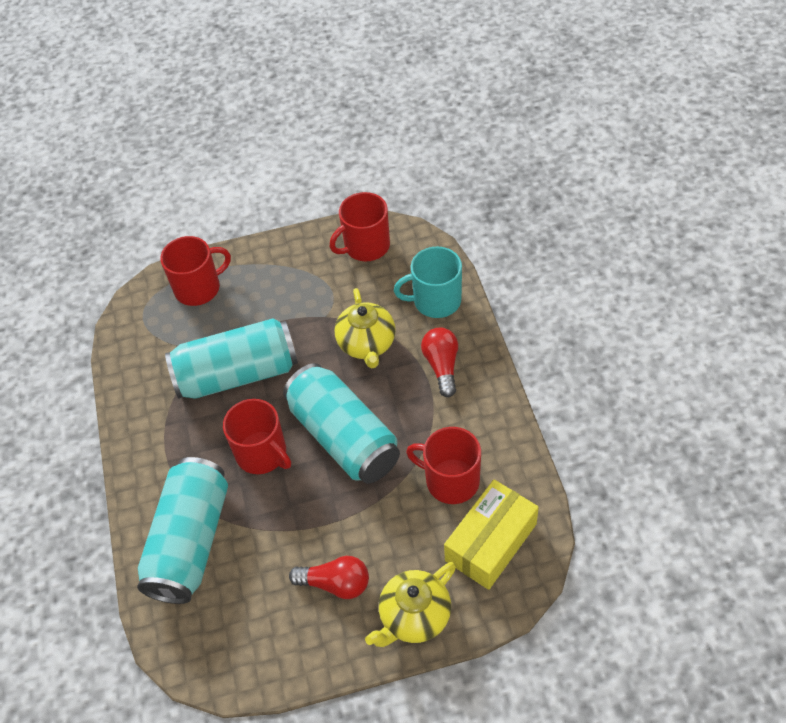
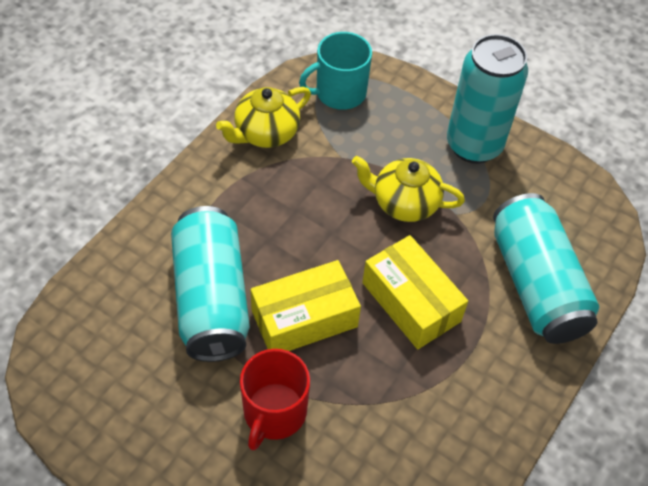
red light bulb: 2 -> 0
red mug: 4 -> 1
yellow box: 1 -> 2

